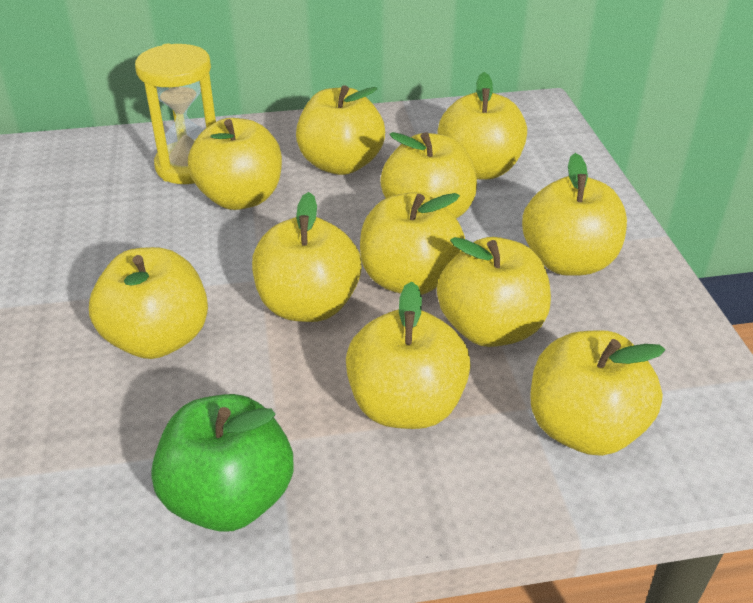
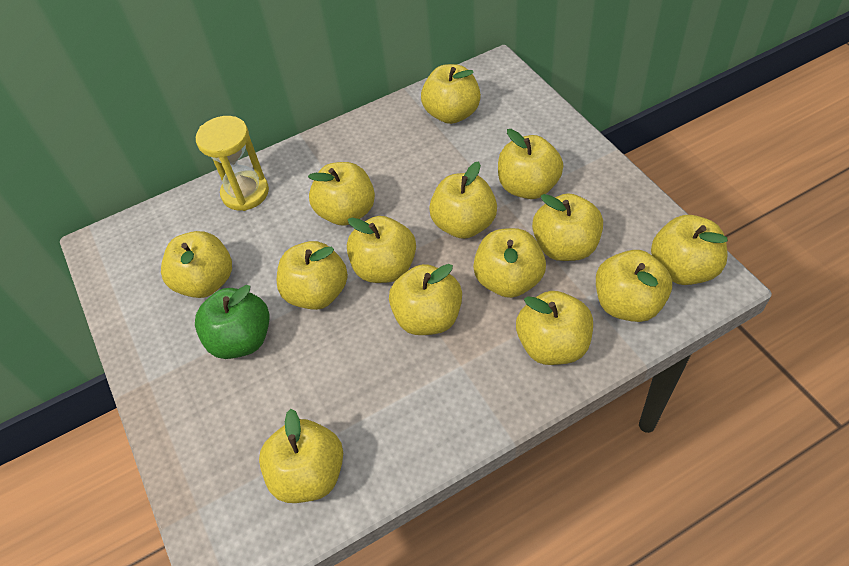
yellow apple: 11 -> 14

